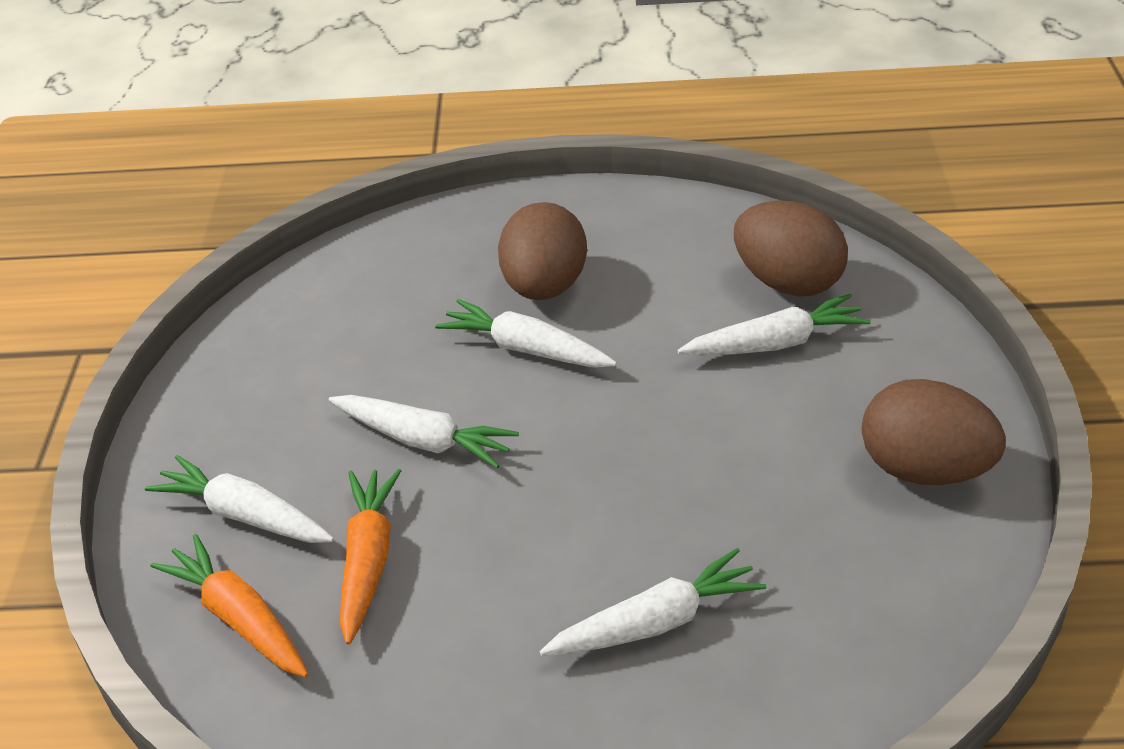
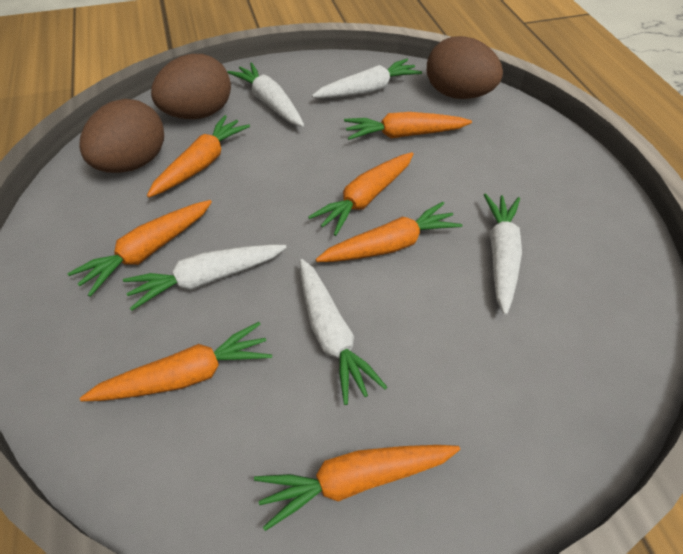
orange carrot: 2 -> 7

